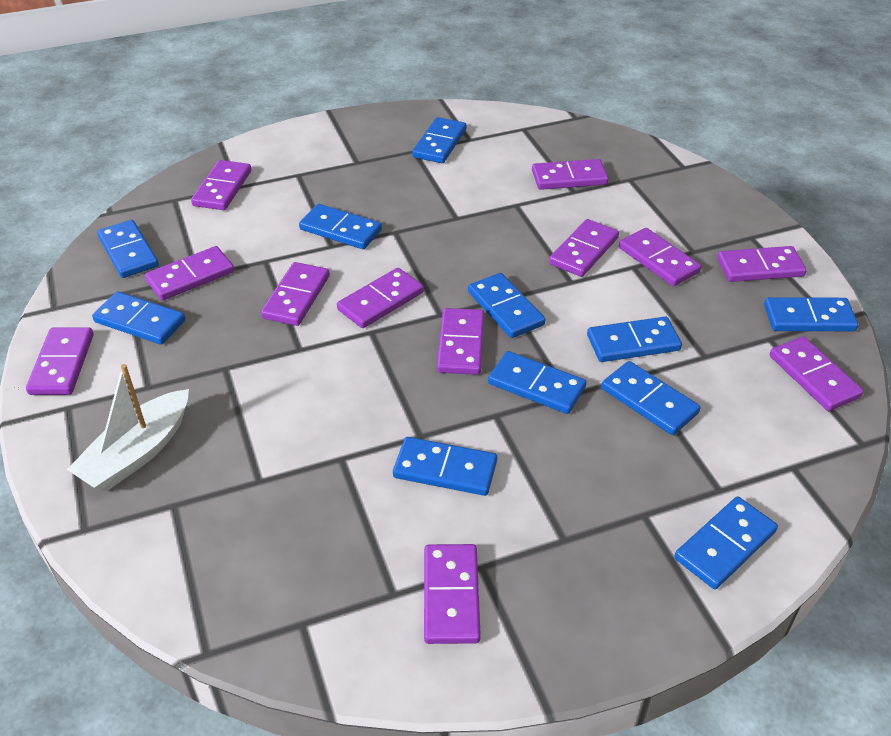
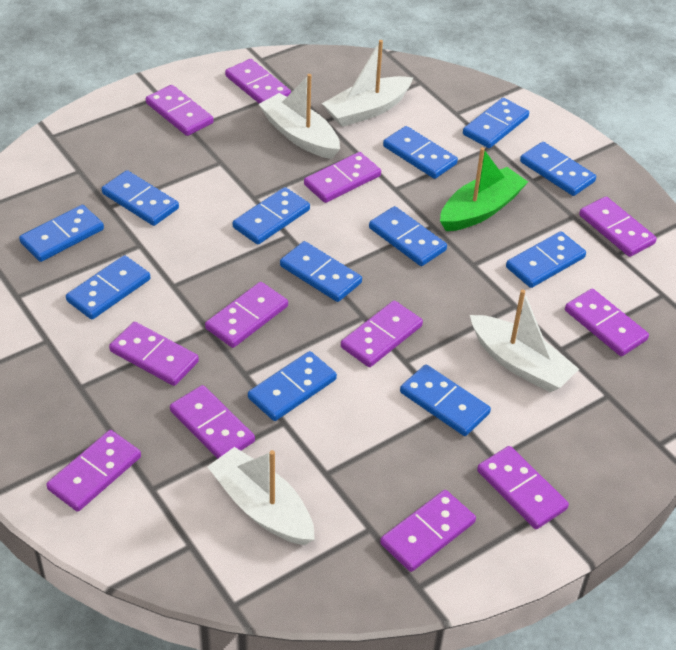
blue domino: 11 -> 12
green boat: 0 -> 1
white boat: 1 -> 4

